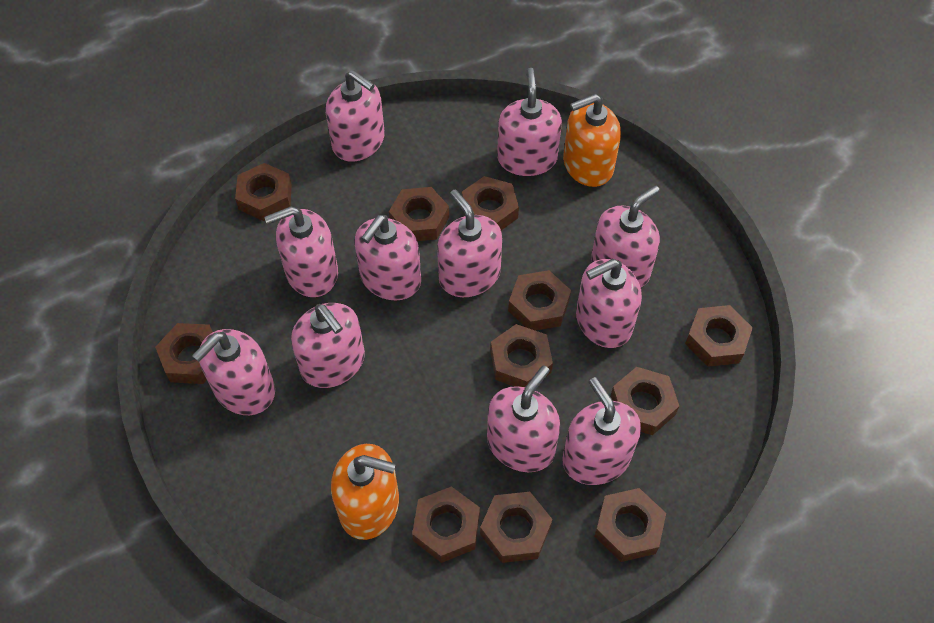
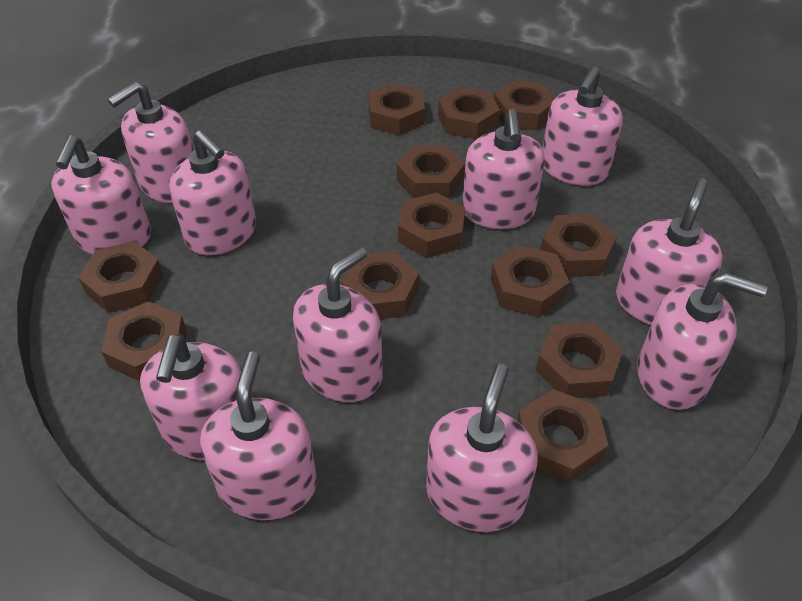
brown nut: 11 -> 12
orange soap dispenser: 2 -> 0

